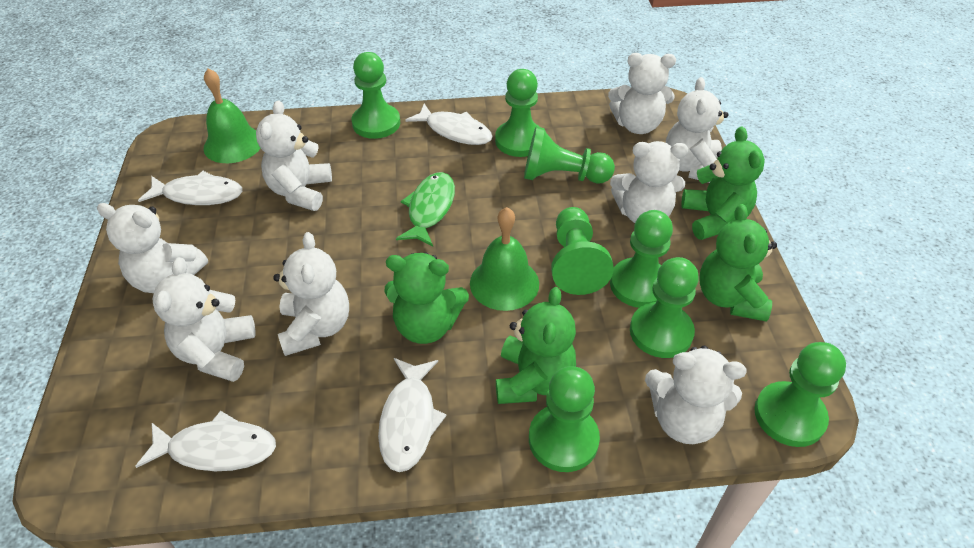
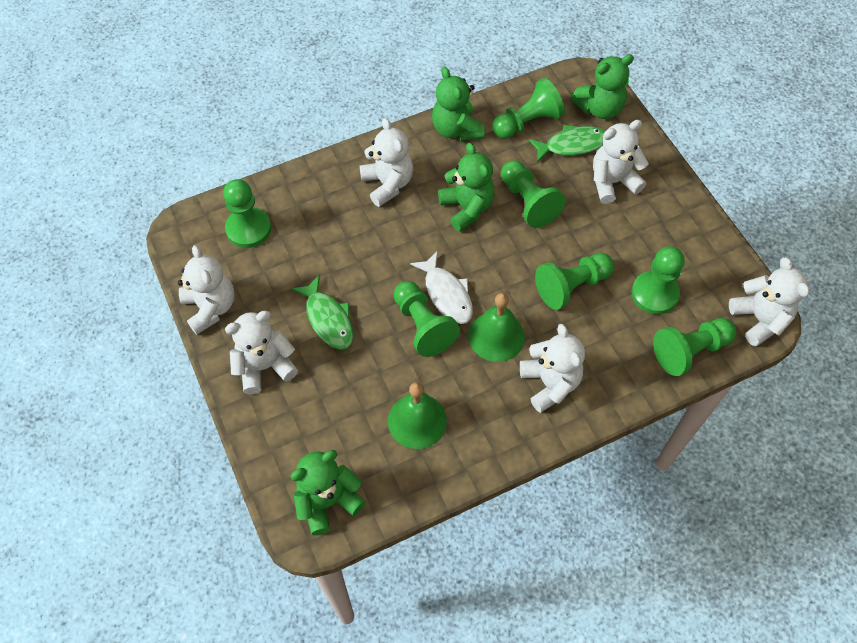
green fish: 1 -> 2
green pawn: 8 -> 7
white fish: 4 -> 1
white teddy bear: 8 -> 6

